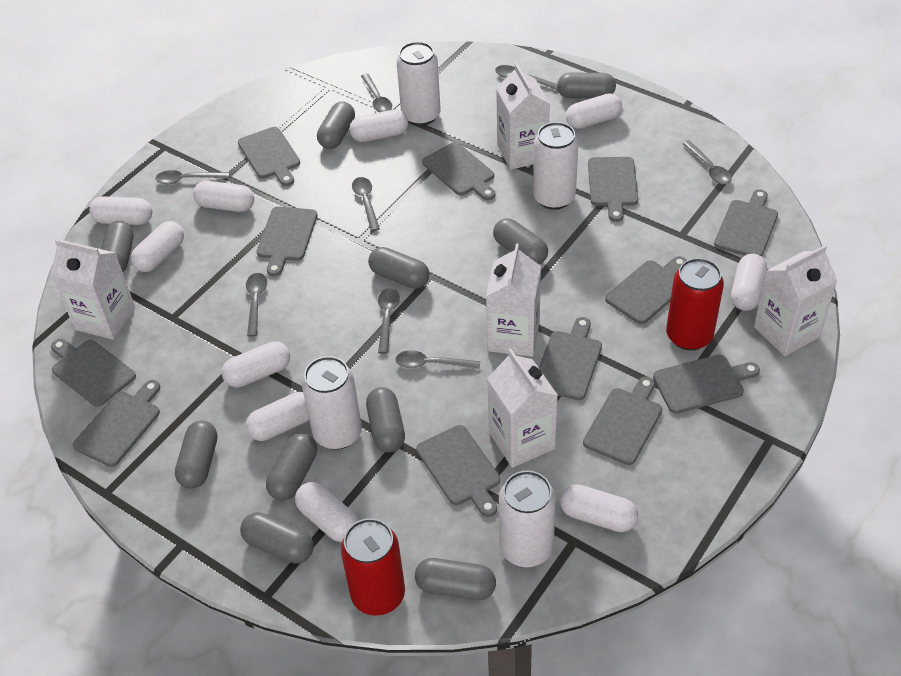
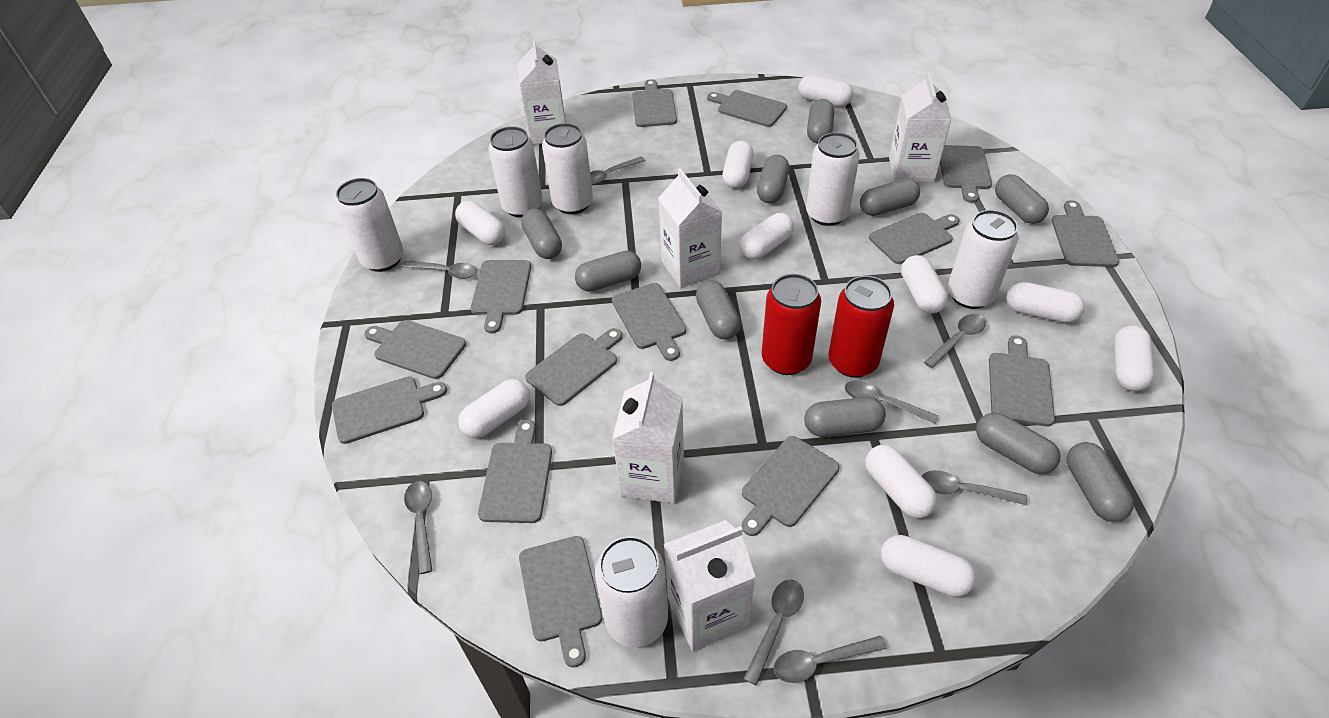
grey cutting board: 12 -> 14
white can: 4 -> 6

